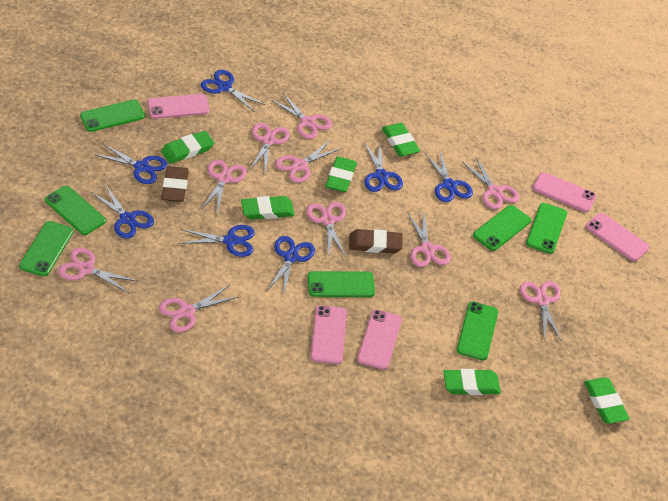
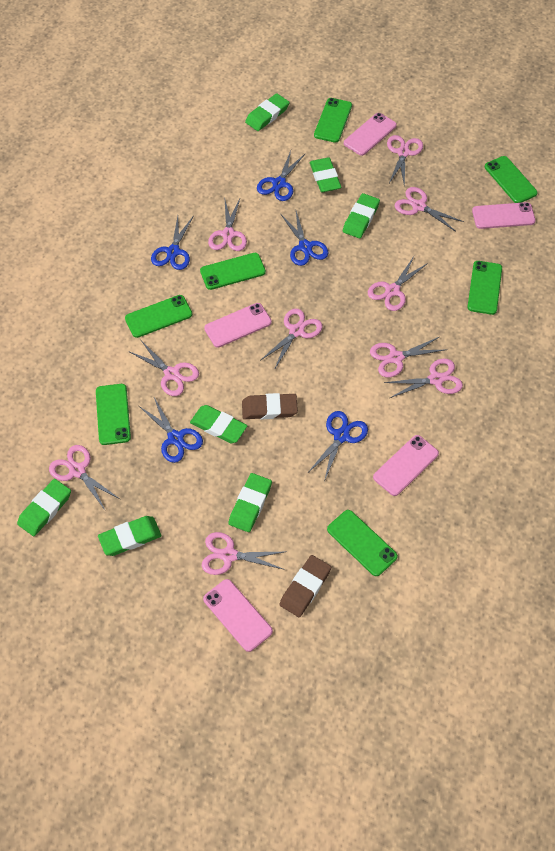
blue scissors: 7 -> 5
green eraser: 6 -> 7

